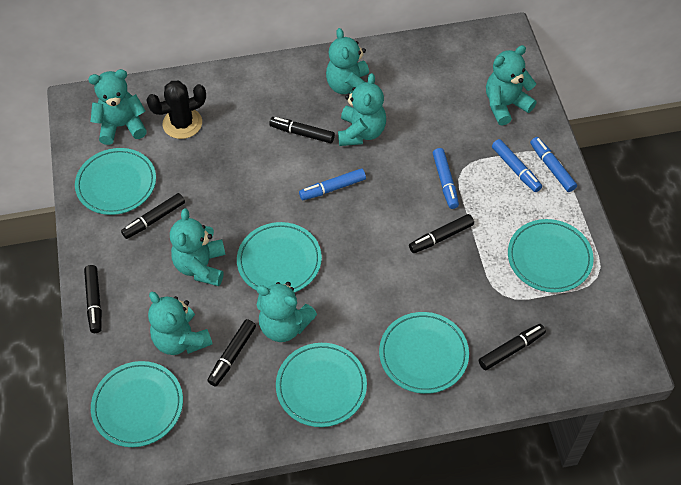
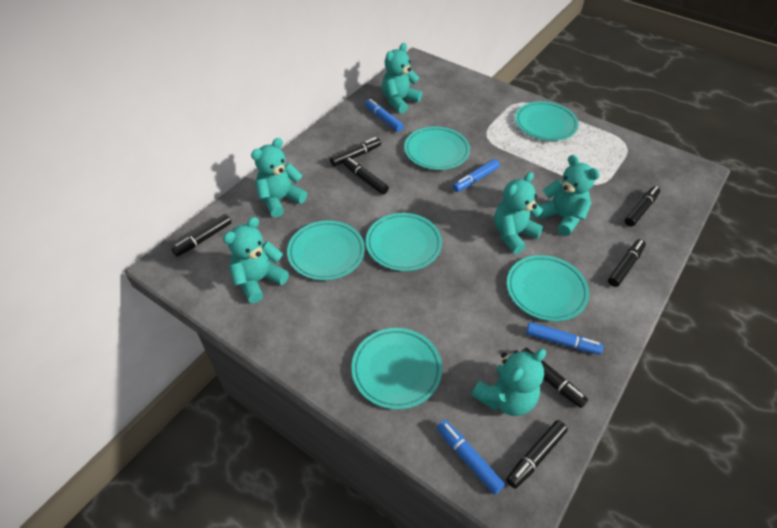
black cactus: 1 -> 0
black marker: 6 -> 7
turquoise teddy bear: 7 -> 6

